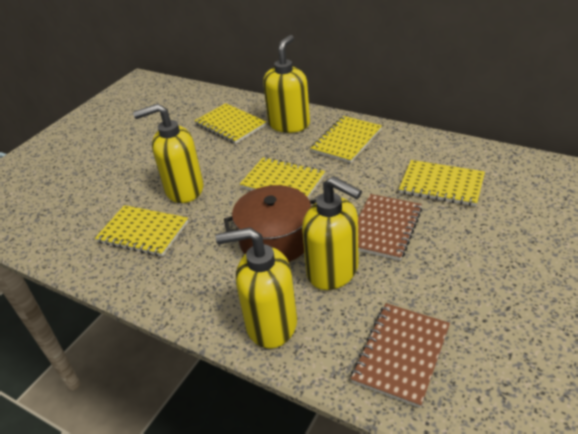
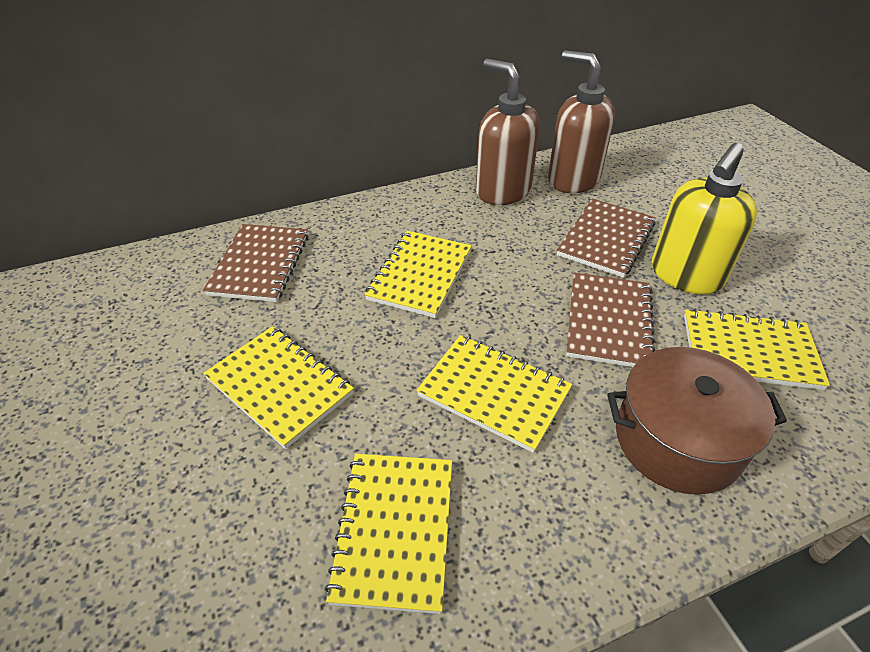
brown notebook: 2 -> 3
brown soap dispenser: 0 -> 2
yellow soap dispenser: 4 -> 1

